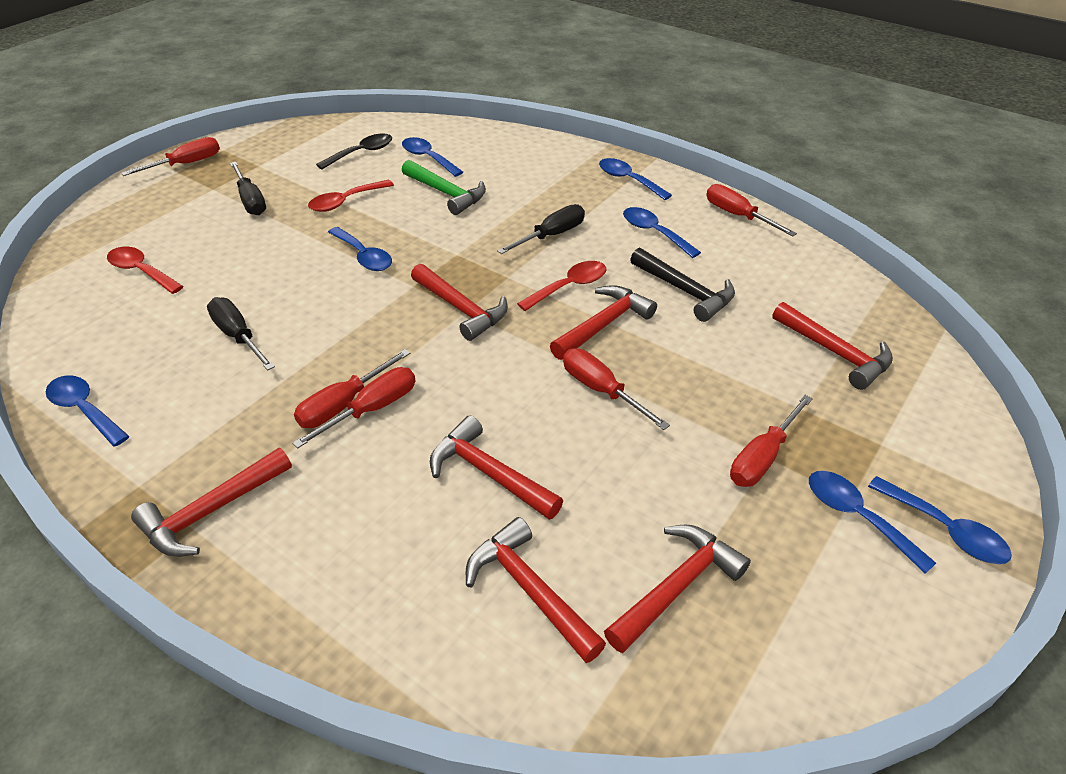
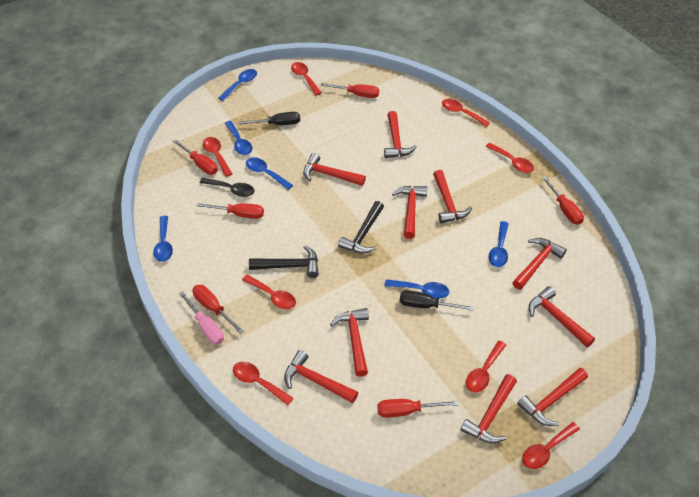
black hammer: 1 -> 2
black screwdriver: 3 -> 2
blue spoon: 7 -> 6
green hammer: 1 -> 0
pink screwdriver: 0 -> 1
red hammer: 7 -> 10
red spoon: 3 -> 8

